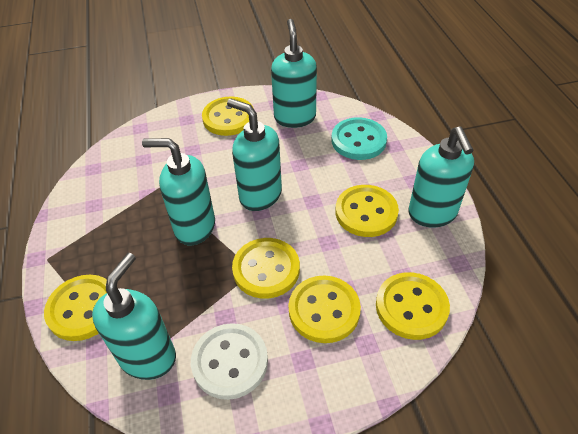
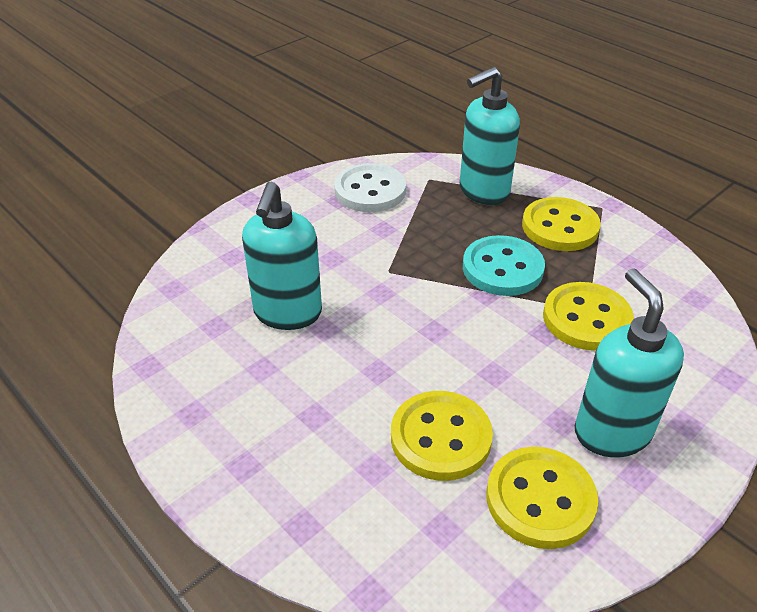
turquoise soap dispenser: 5 -> 3
yellow button: 6 -> 4

